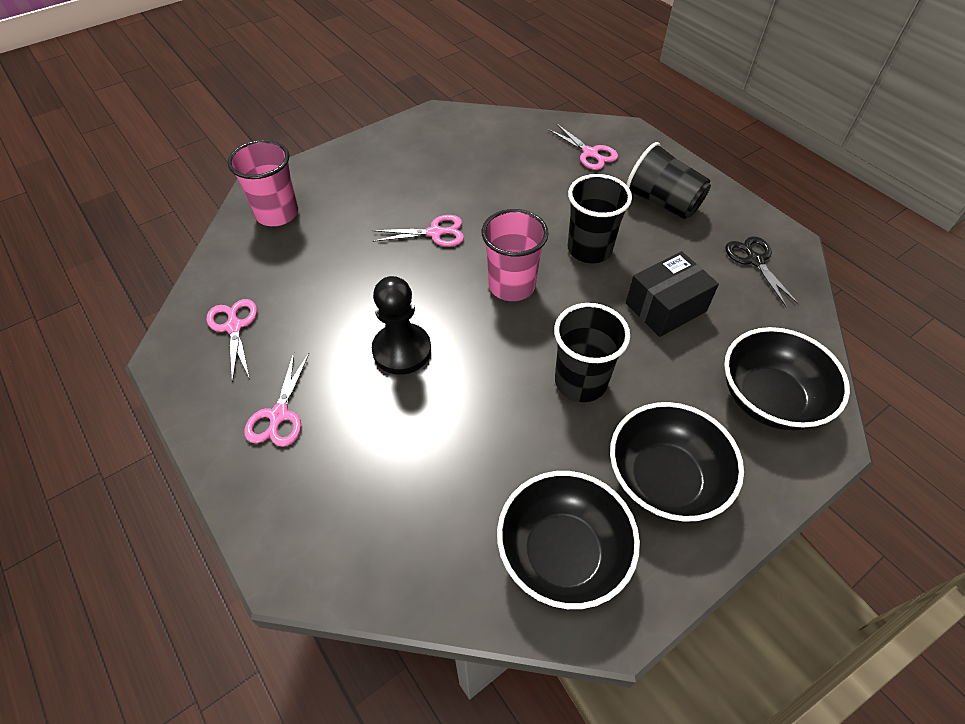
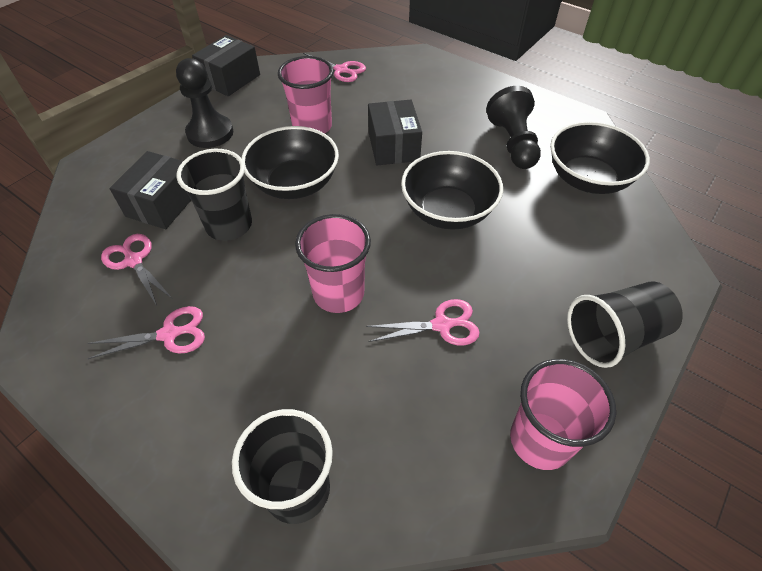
black box: 1 -> 3
black pawn: 1 -> 2
black scissors: 1 -> 0
pink cup: 2 -> 3

